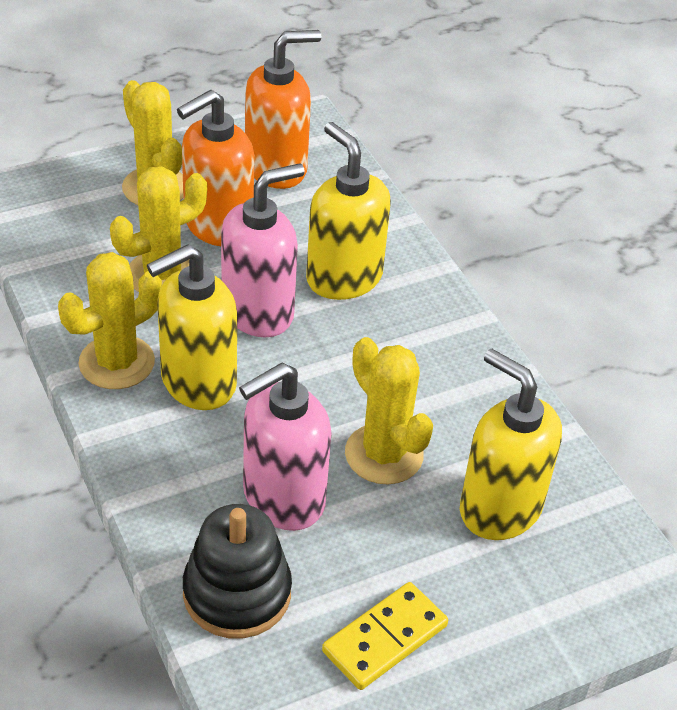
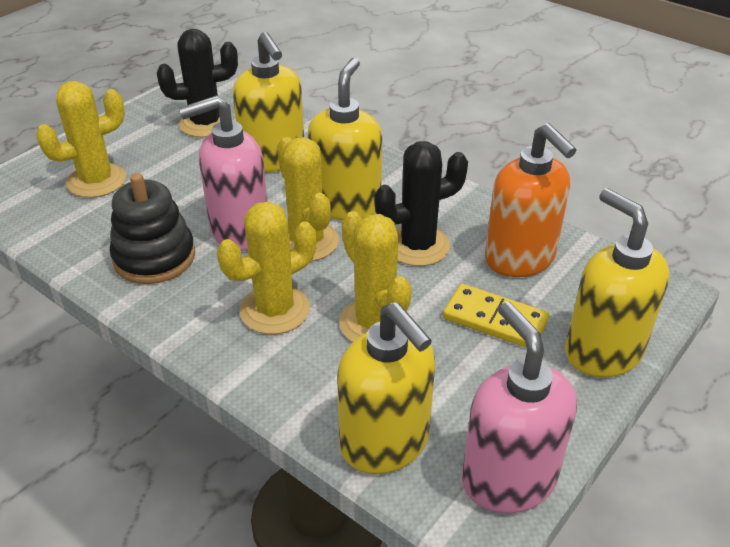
black cactus: 0 -> 2
orange soap dispenser: 2 -> 1
yellow soap dispenser: 3 -> 4

